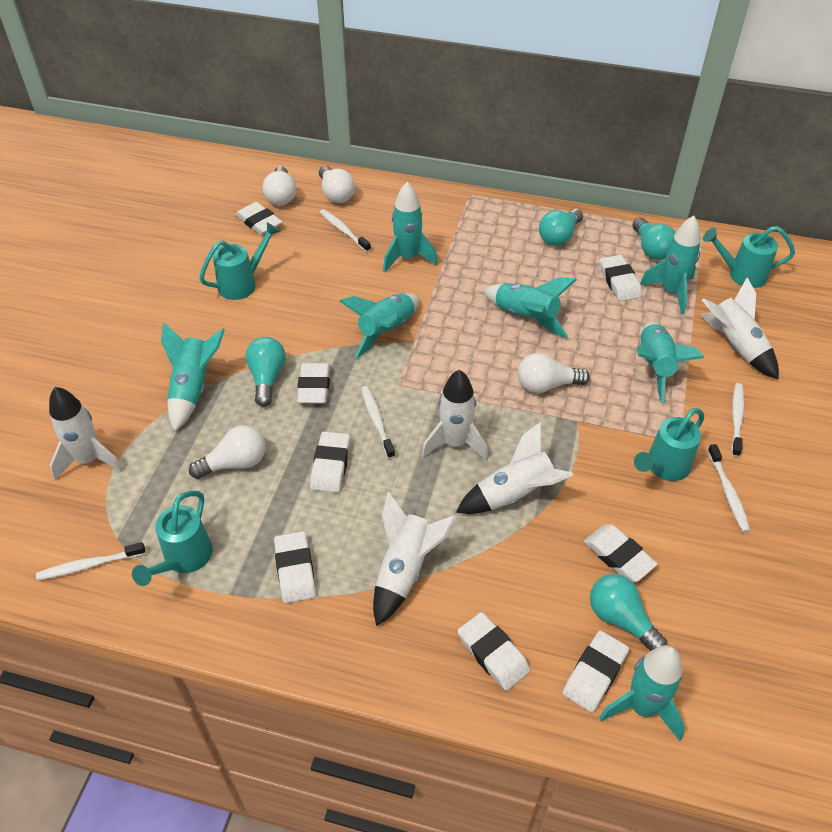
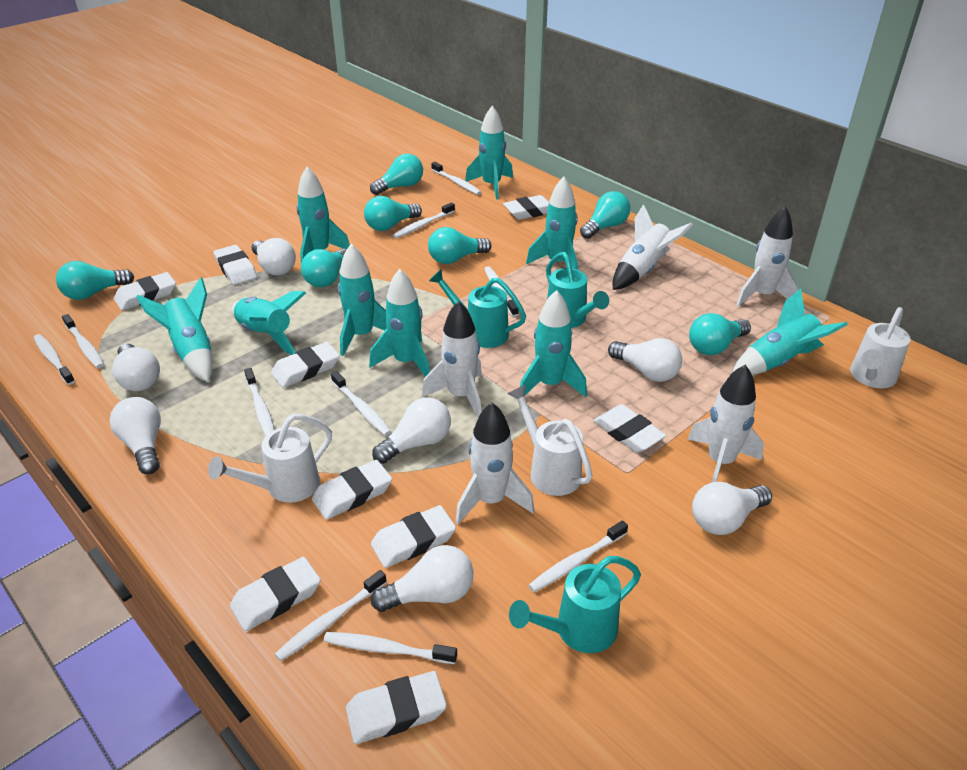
turquoise light bulb: 4 -> 7
turquoise rocket: 7 -> 9
turquoise watering can: 4 -> 3
white eraser: 8 -> 9
white light bulb: 4 -> 7
white toothbrush: 5 -> 10
white watering can: 0 -> 3

